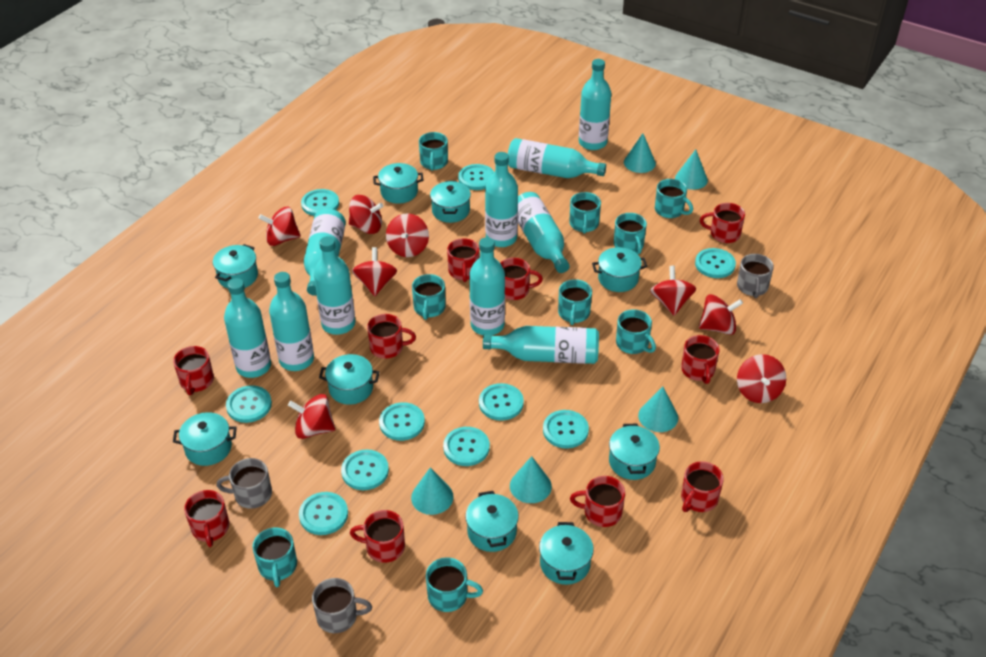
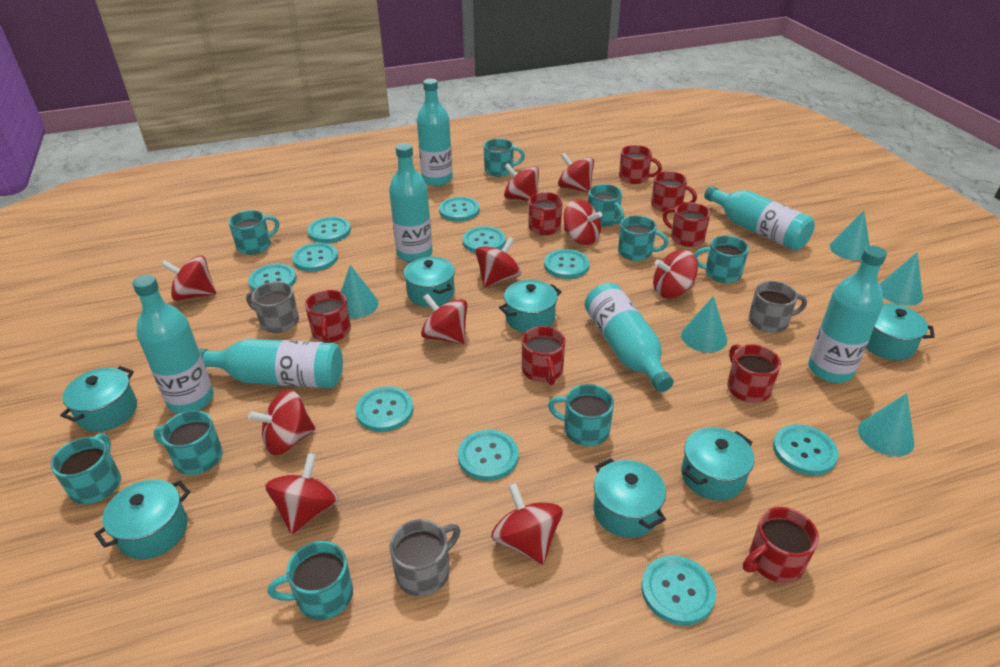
red mug: 10 -> 8
red spinning top: 8 -> 10
turquoise bottle: 10 -> 7
turquoise pot: 9 -> 7

